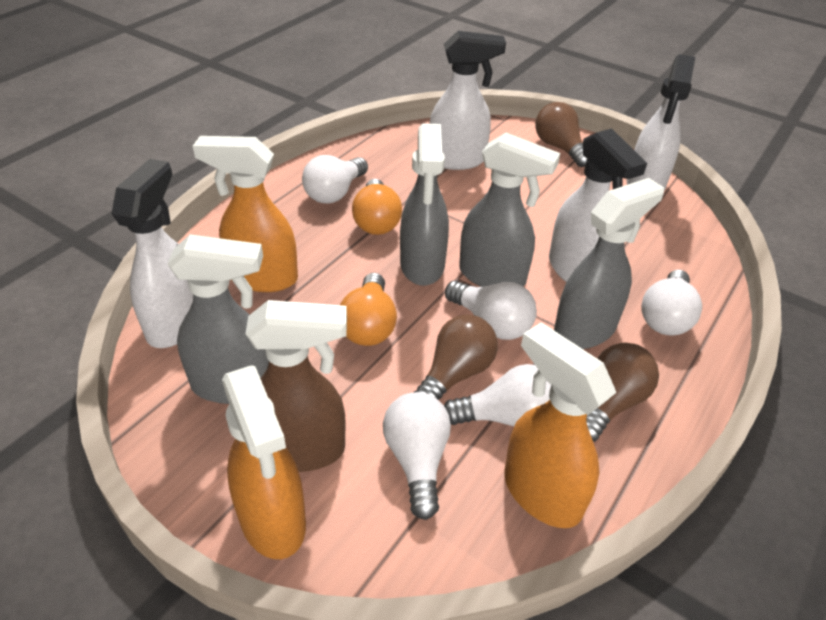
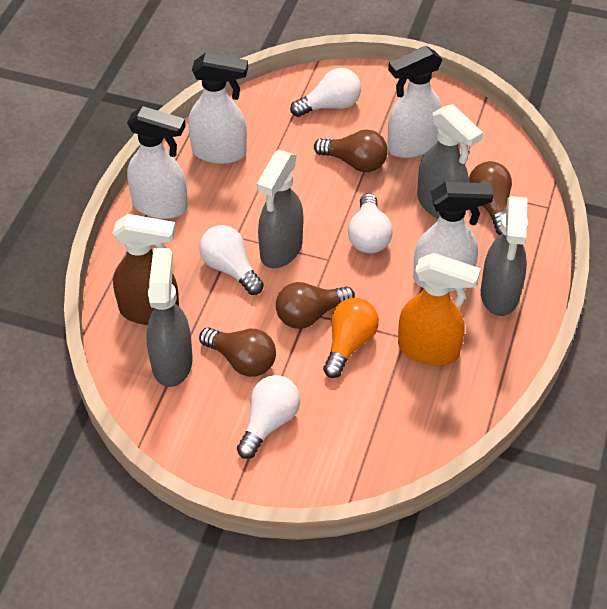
brown light bulb: 3 -> 4
orange light bulb: 2 -> 1
orange spray bottle: 3 -> 1
white light bulb: 5 -> 4

